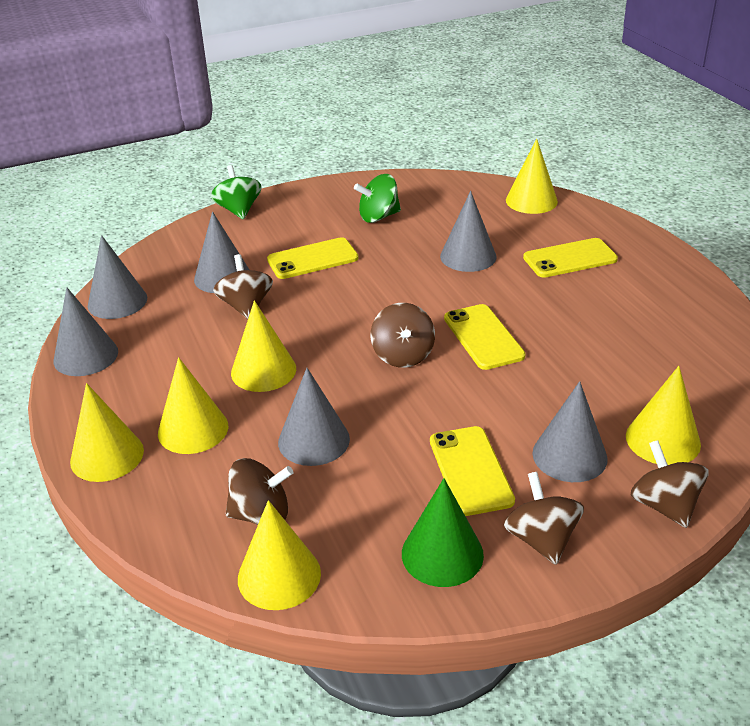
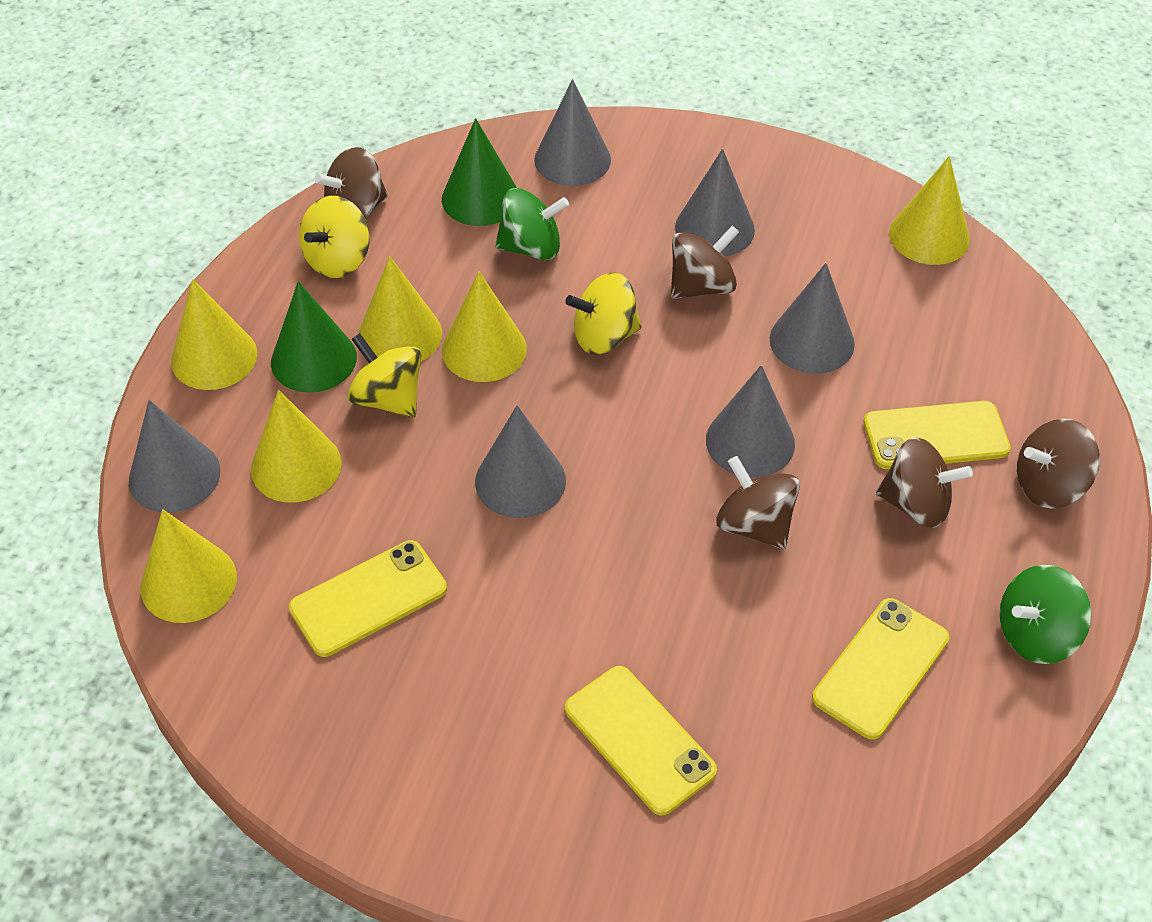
green cone: 1 -> 2
yellow spinning top: 0 -> 3

